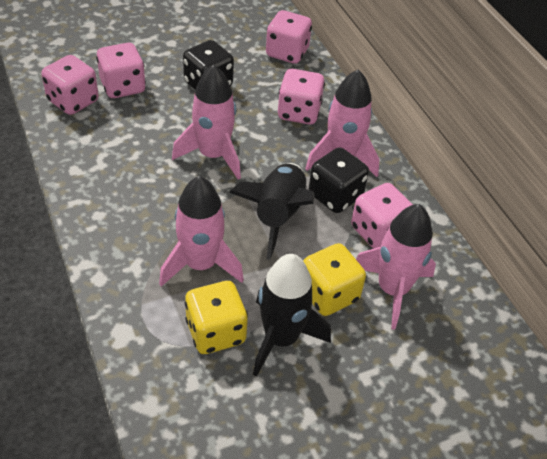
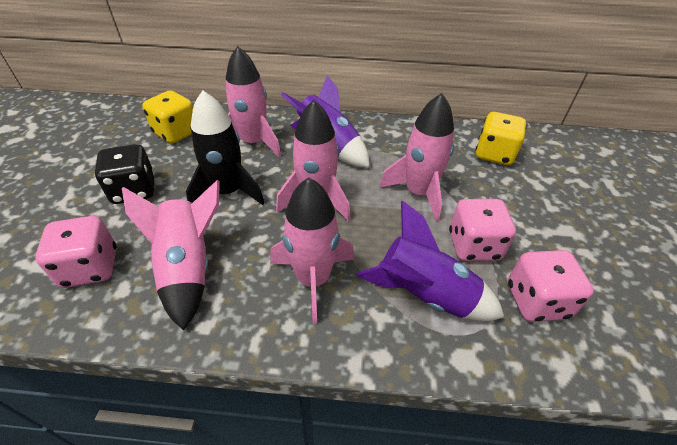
black dice: 2 -> 1
black rocket: 2 -> 1
pink dice: 5 -> 3
pink rocket: 4 -> 5
purple rocket: 0 -> 2

